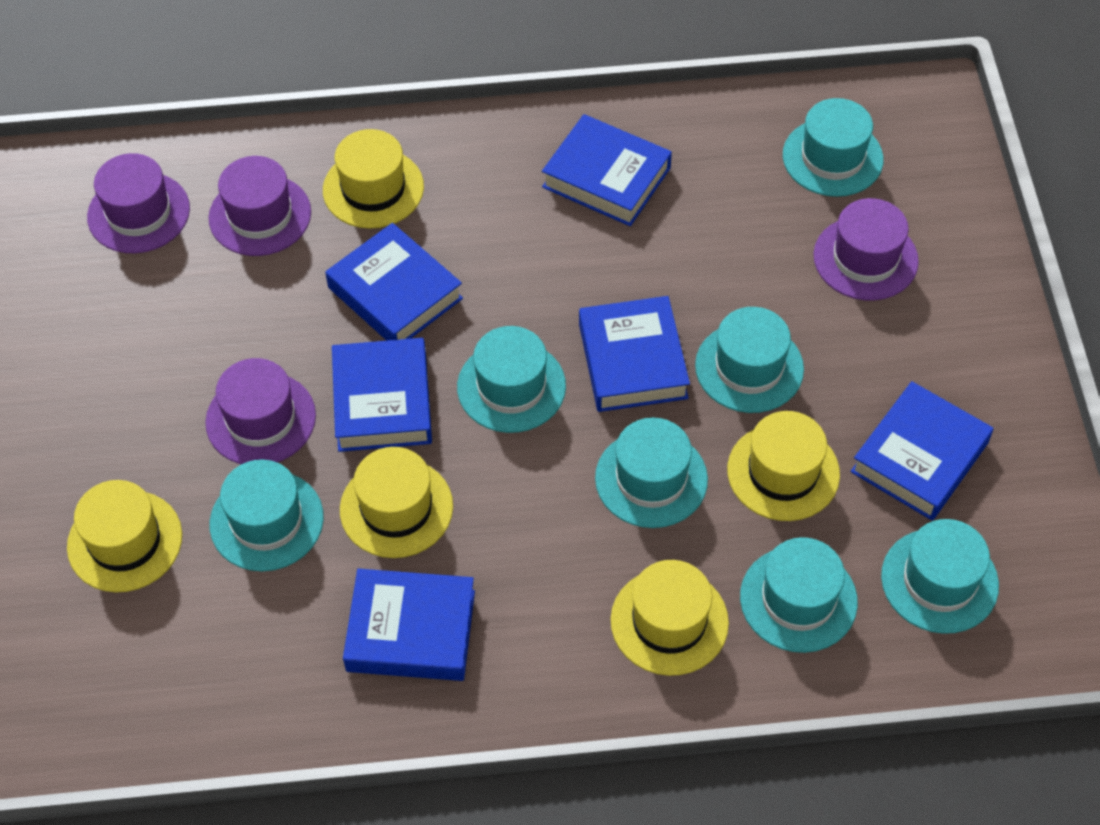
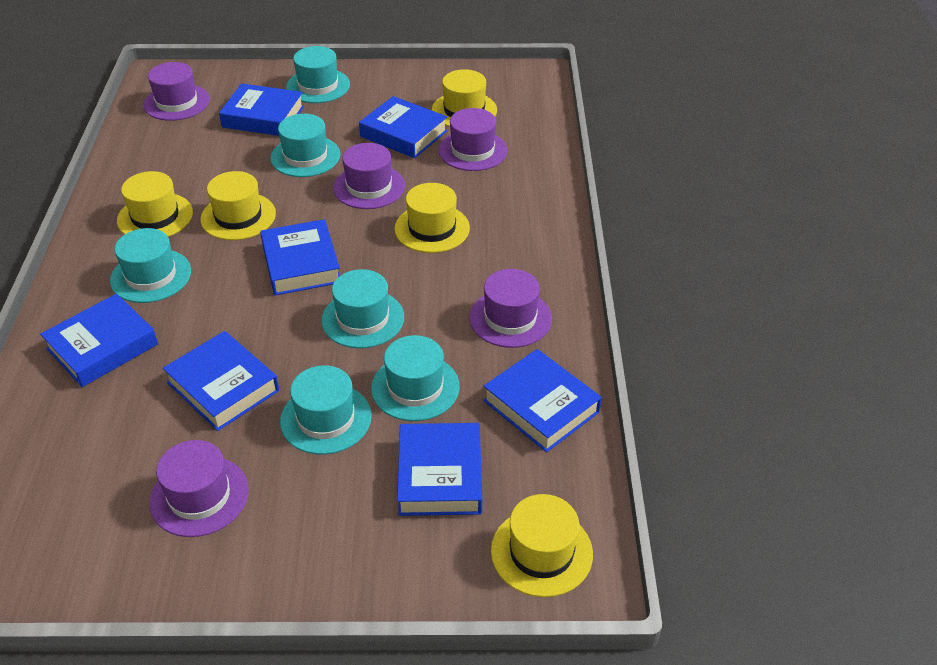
blue book: 6 -> 7
purple hat: 4 -> 5
turquoise hat: 7 -> 6

